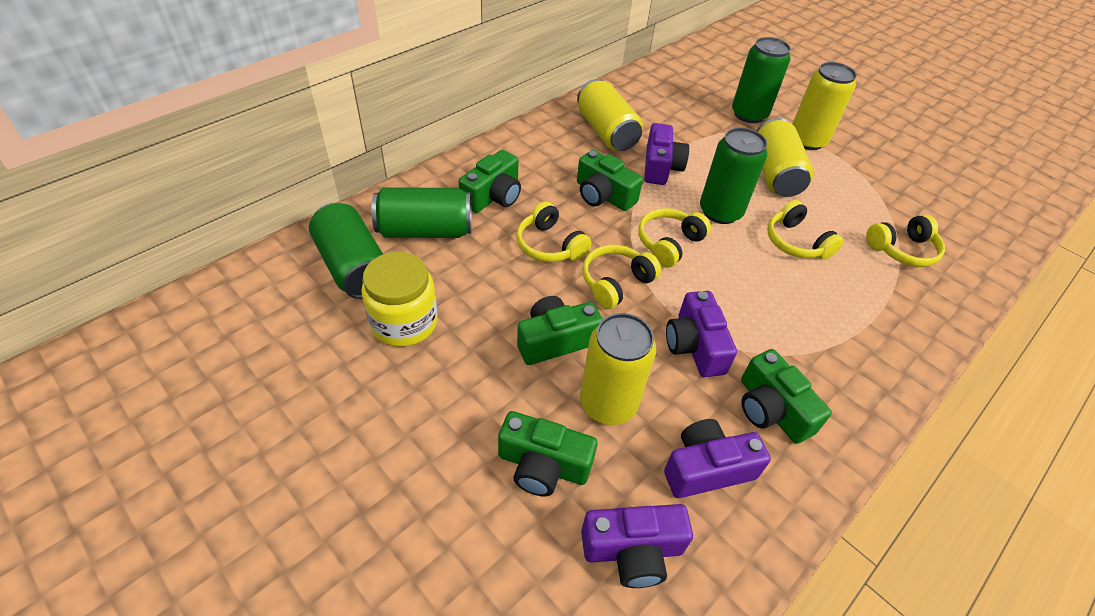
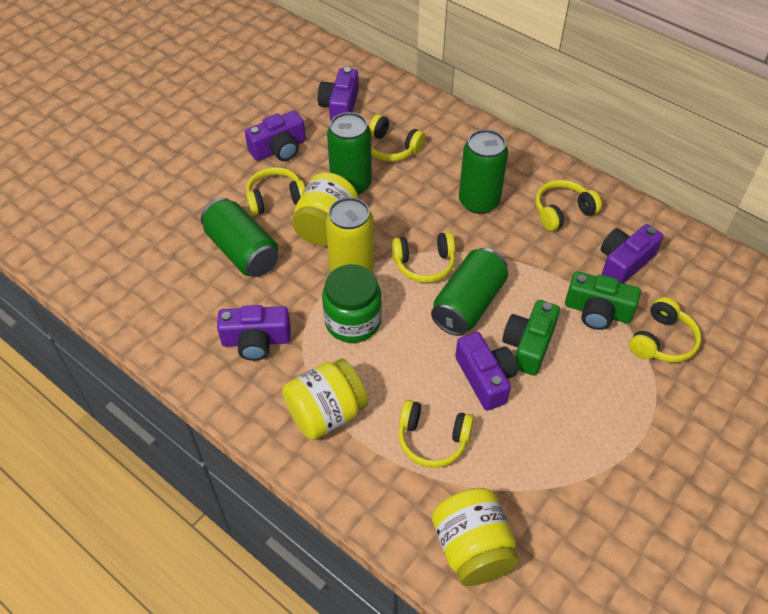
green camera: 5 -> 2
green jar: 0 -> 1
purple camera: 4 -> 5
yellow can: 4 -> 1
yellow headphones: 5 -> 6
yellow jar: 1 -> 3

